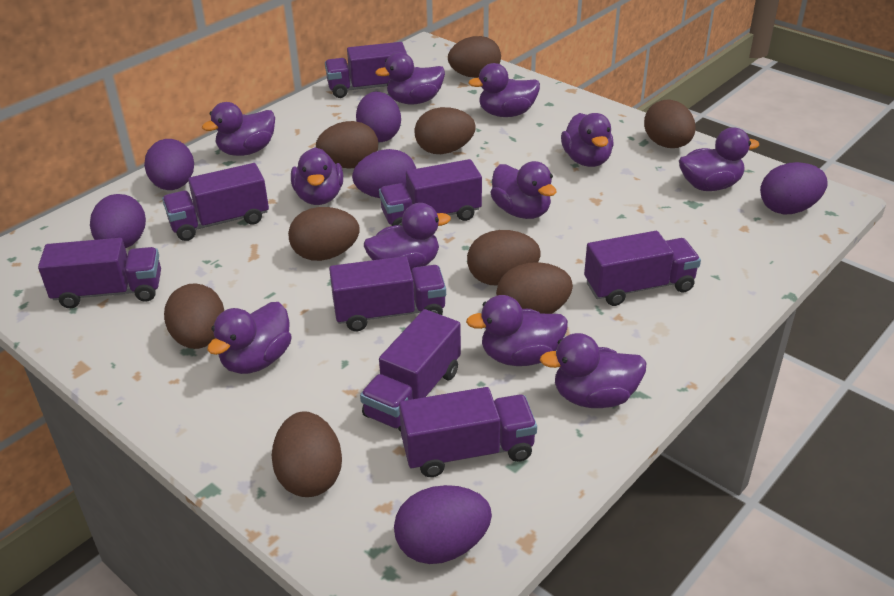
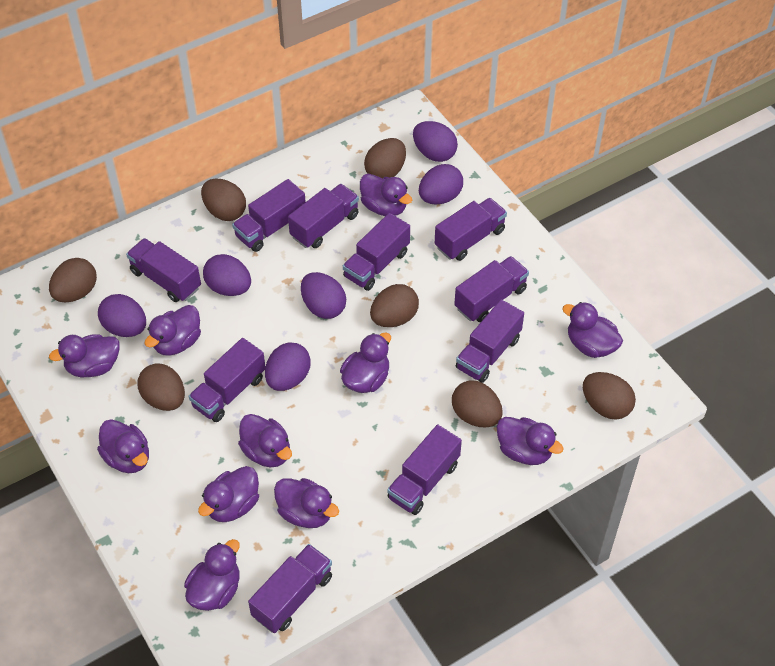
brown egg: 9 -> 7
purple truck: 8 -> 10

